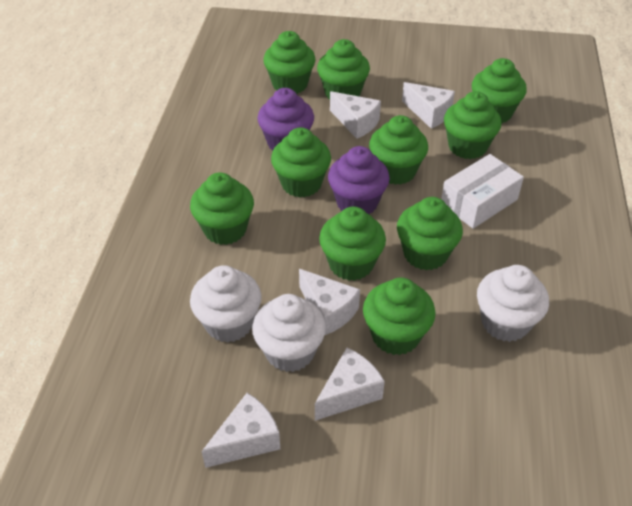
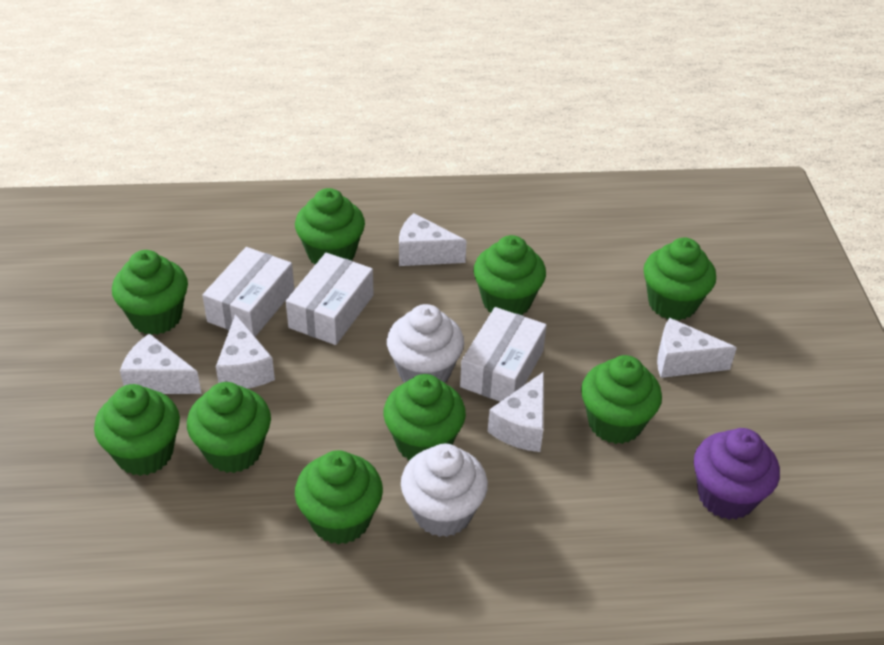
green cupcake: 10 -> 9
purple cupcake: 2 -> 1
white box: 1 -> 3
white cupcake: 3 -> 2

